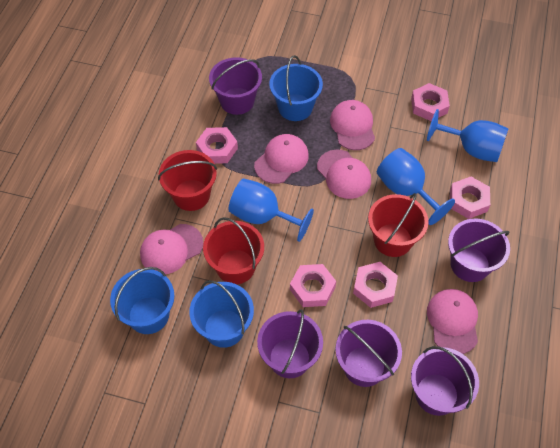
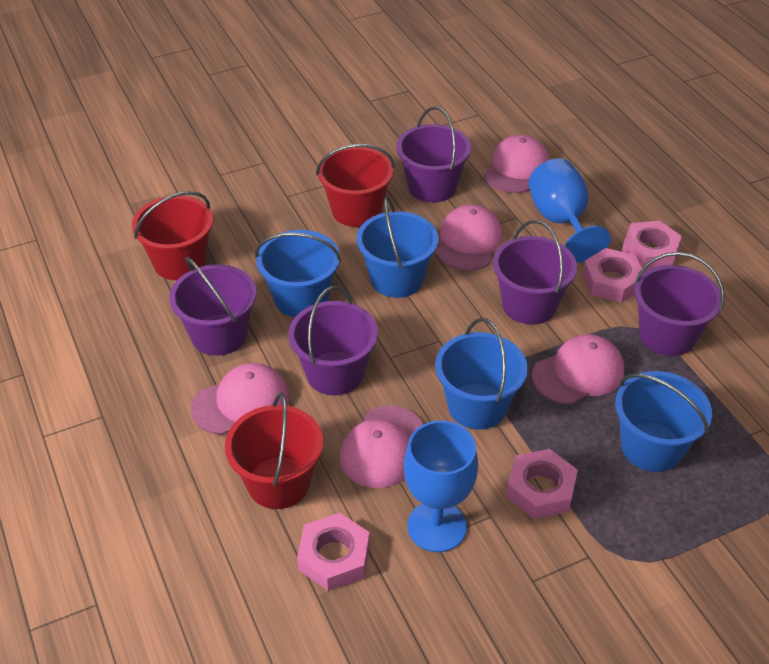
blue bucket: 3 -> 4
blue goblet: 3 -> 2
pink nut: 5 -> 4

